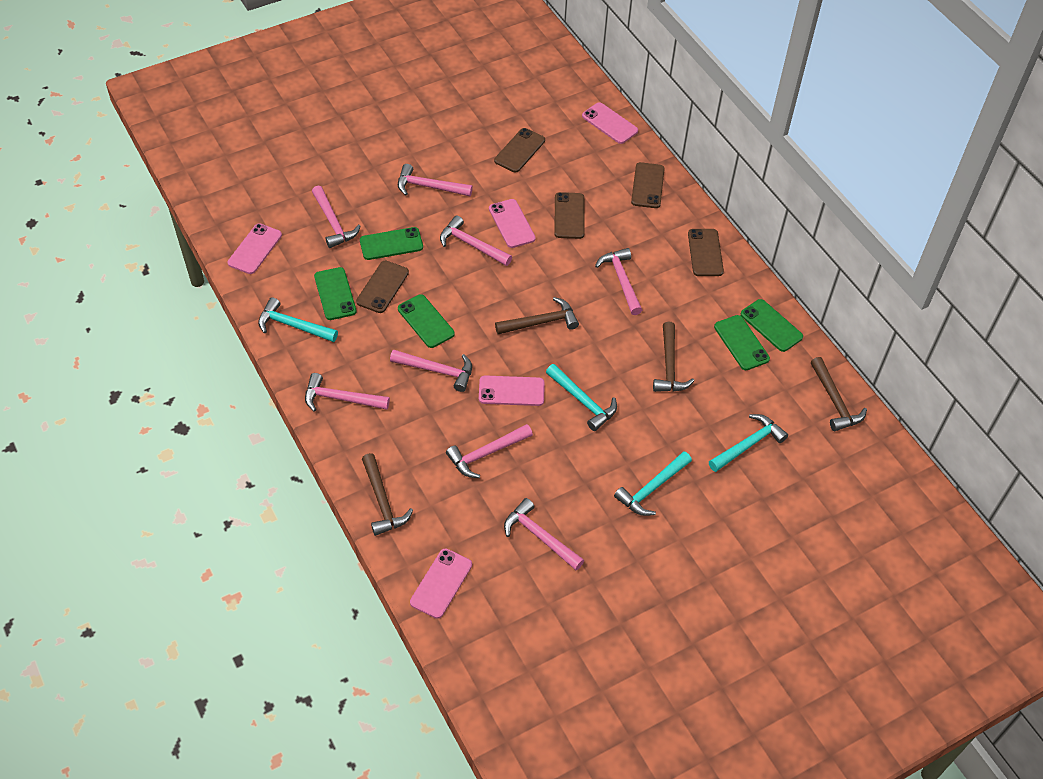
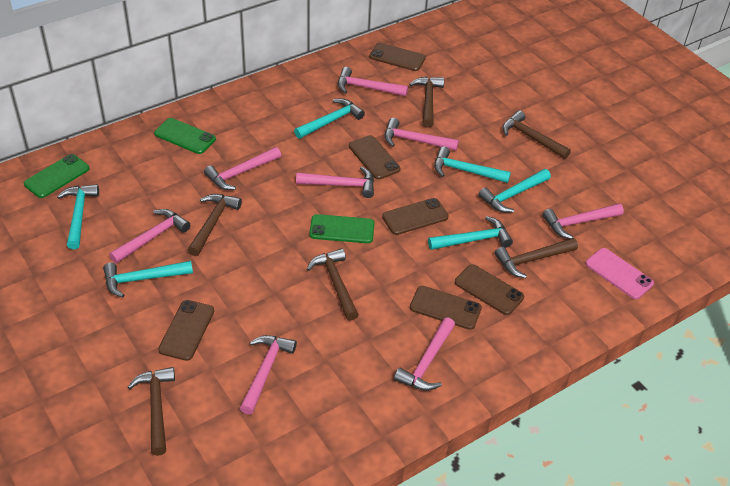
brown hammer: 4 -> 6
brown phone: 5 -> 6
green phone: 5 -> 3
pink phone: 5 -> 1
turquoise hammer: 4 -> 6

